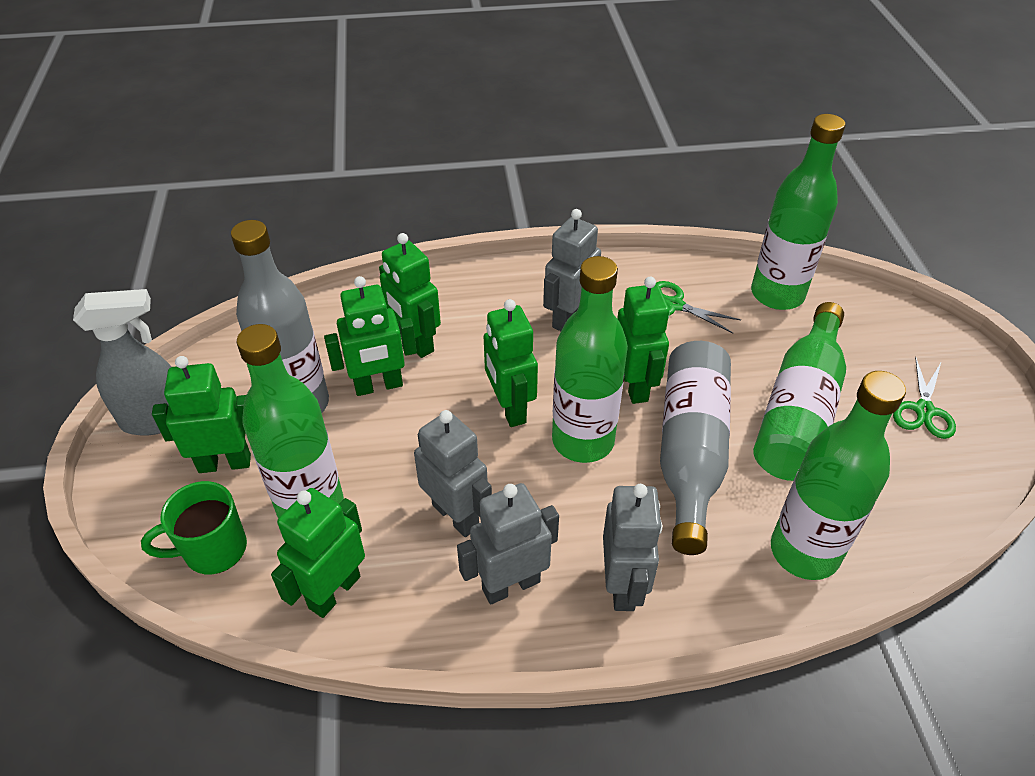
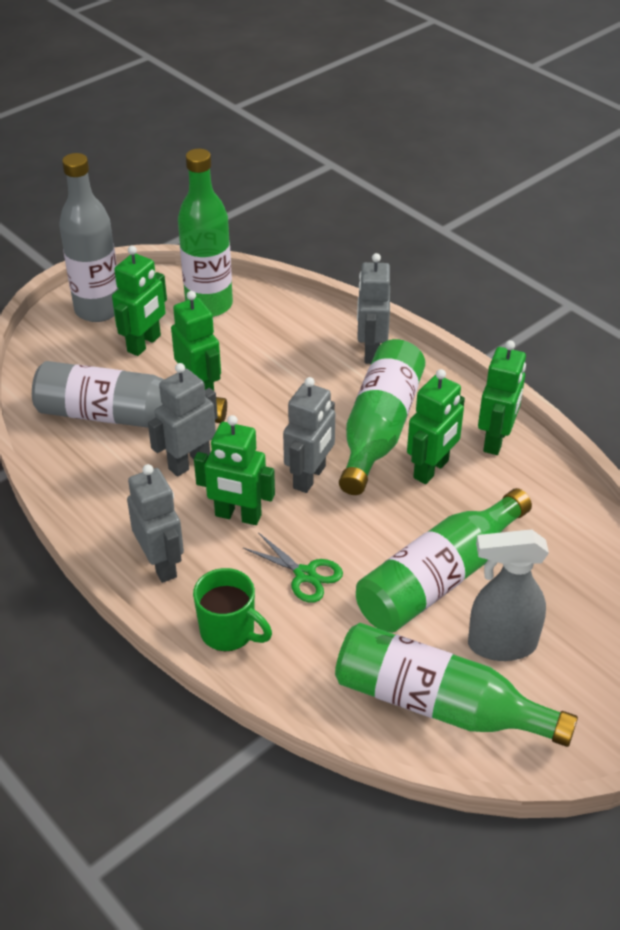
green bottle: 5 -> 4
green robot: 6 -> 5
green scissors: 2 -> 1

